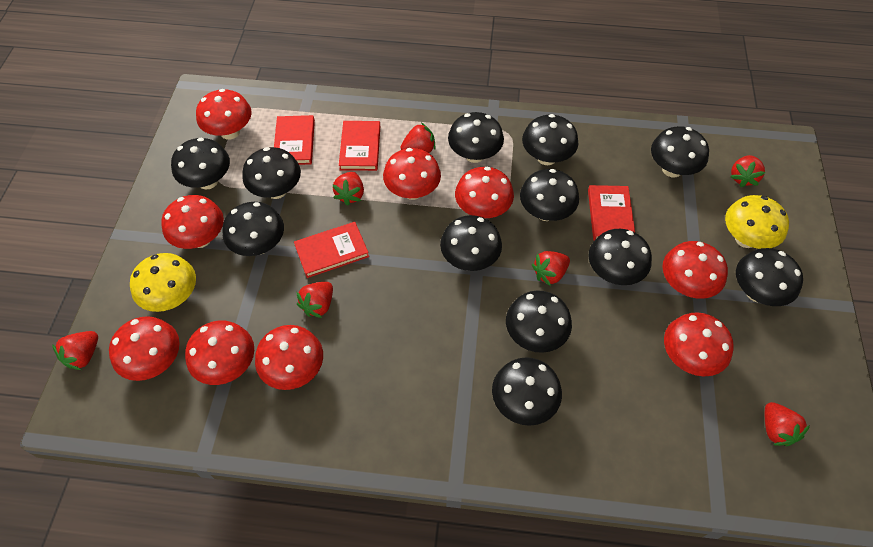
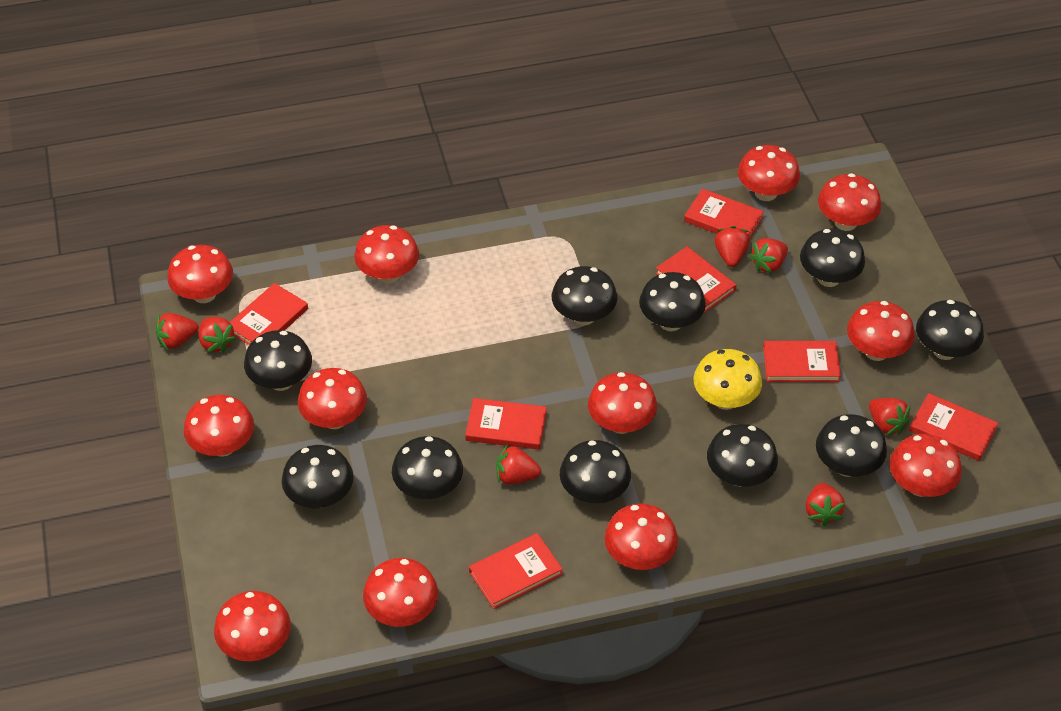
black mushroom: 12 -> 10
red book: 4 -> 7
red mushroom: 9 -> 12
yellow mushroom: 2 -> 1

